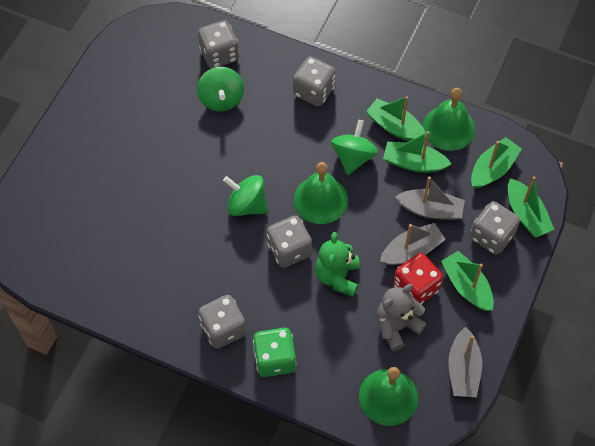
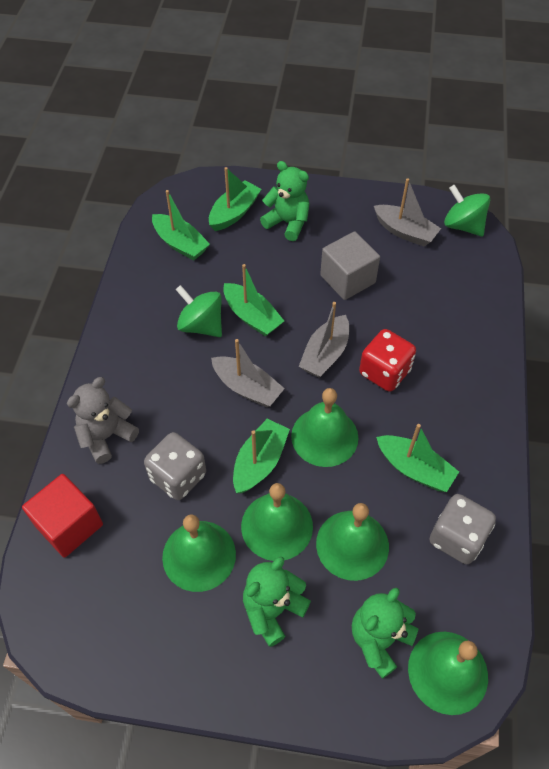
green bell: 3 -> 5
green dice: 1 -> 0
green spinning top: 3 -> 2
green teddy bear: 1 -> 3
grey cube: 0 -> 1
grey dice: 5 -> 2
red cube: 0 -> 1

